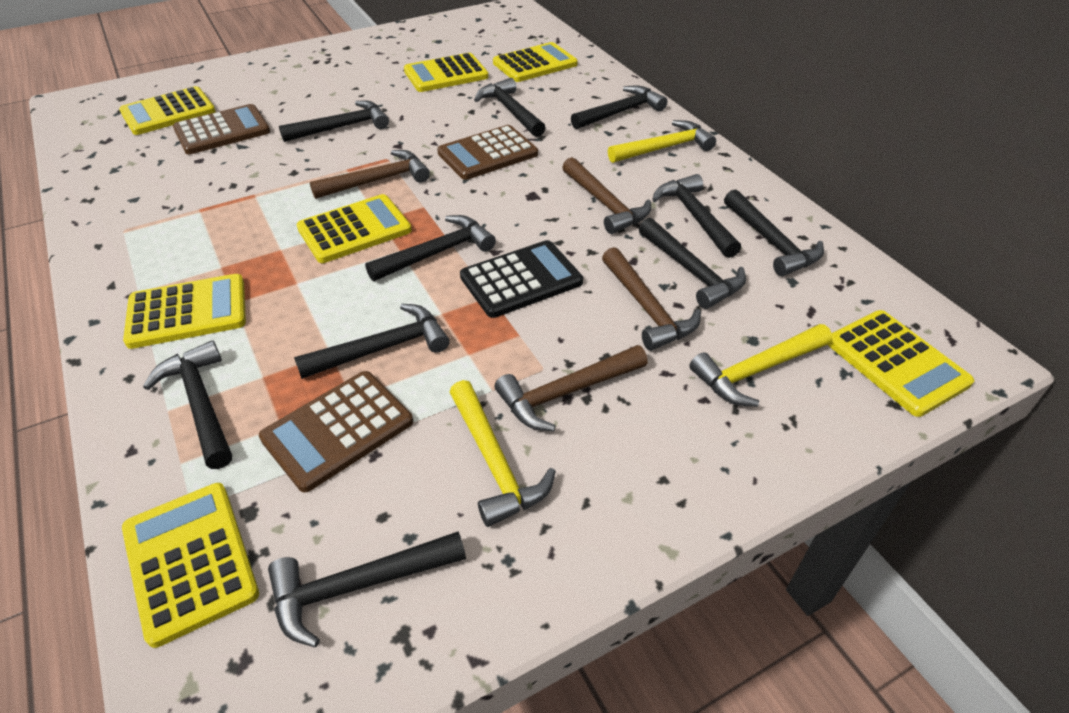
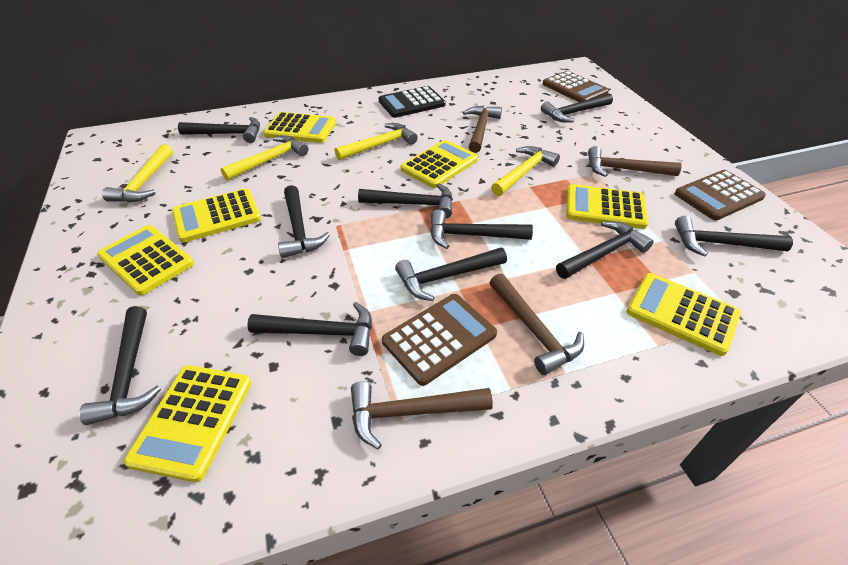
yellow hammer: 3 -> 4

